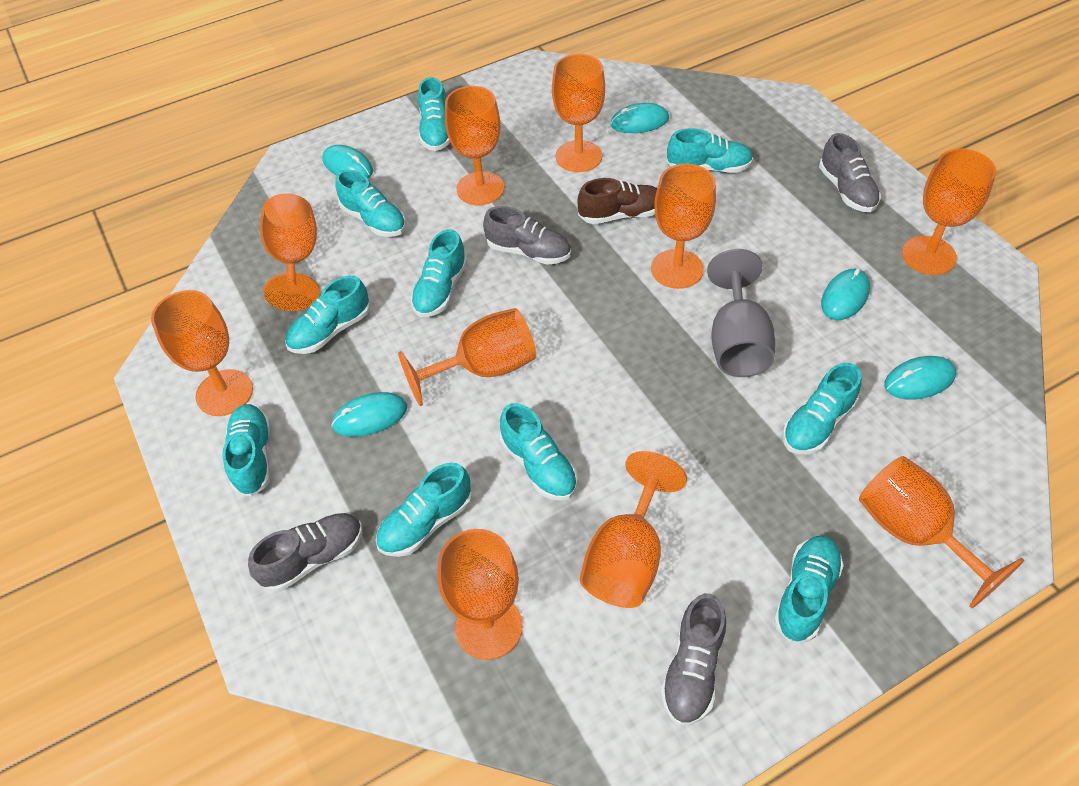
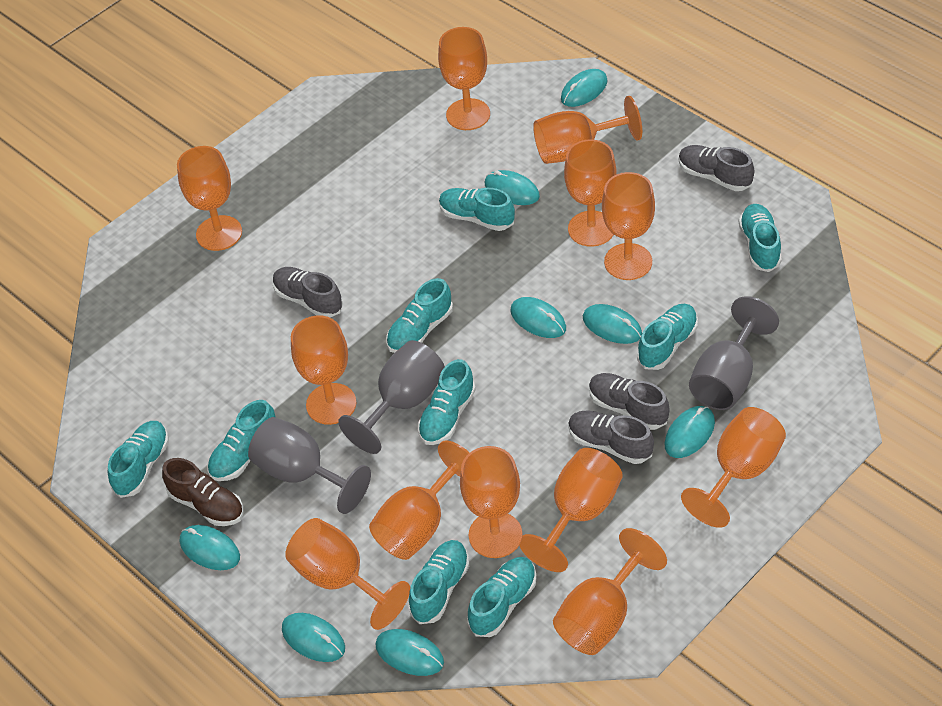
grey goblet: 1 -> 3
orange goblet: 10 -> 12
turquoise mouse: 5 -> 8
turquoise shoe: 10 -> 9

